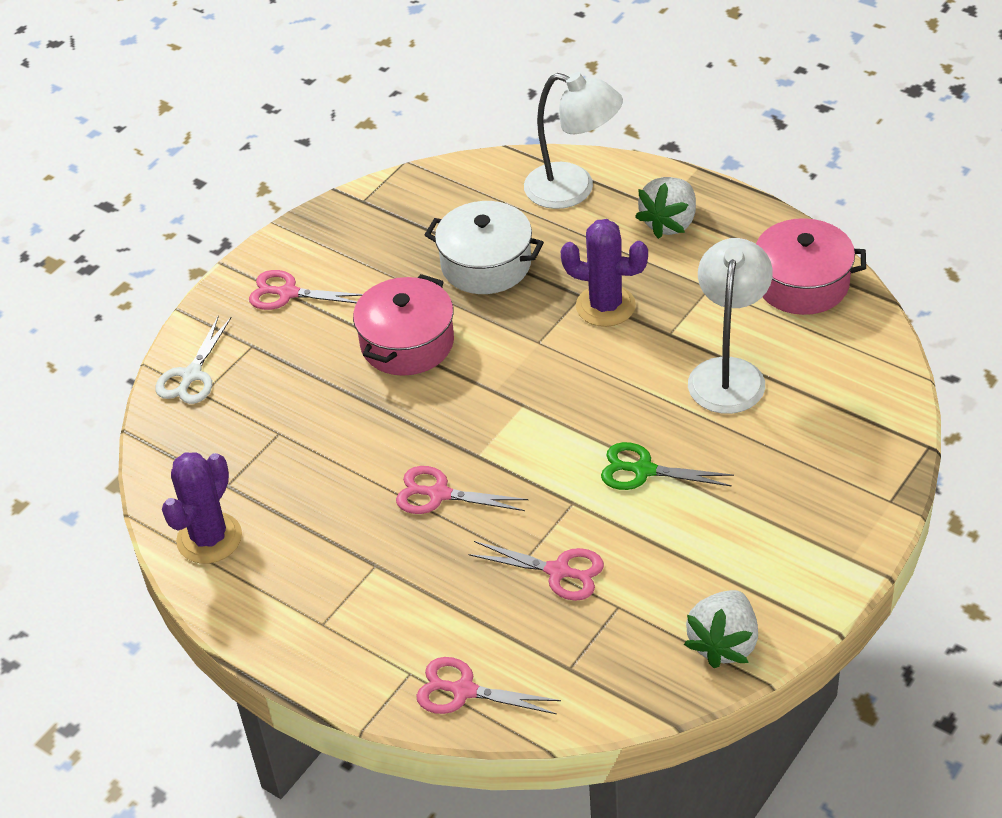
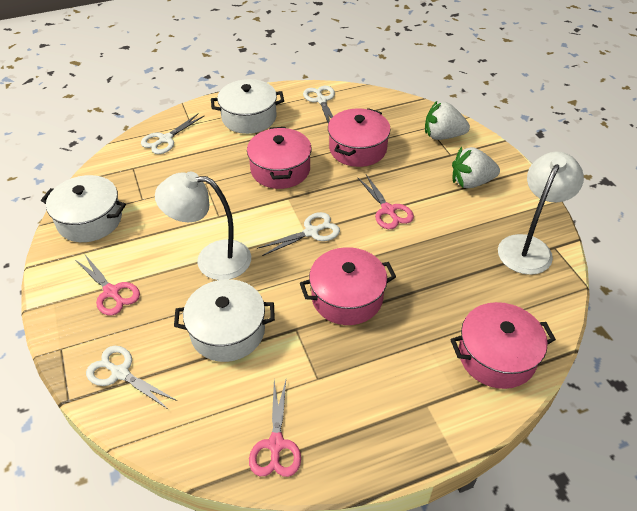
green scissors: 1 -> 0
pink pot: 2 -> 4
pink scissors: 4 -> 3
purple cactus: 2 -> 0
white pot: 1 -> 3
white scissors: 1 -> 4

